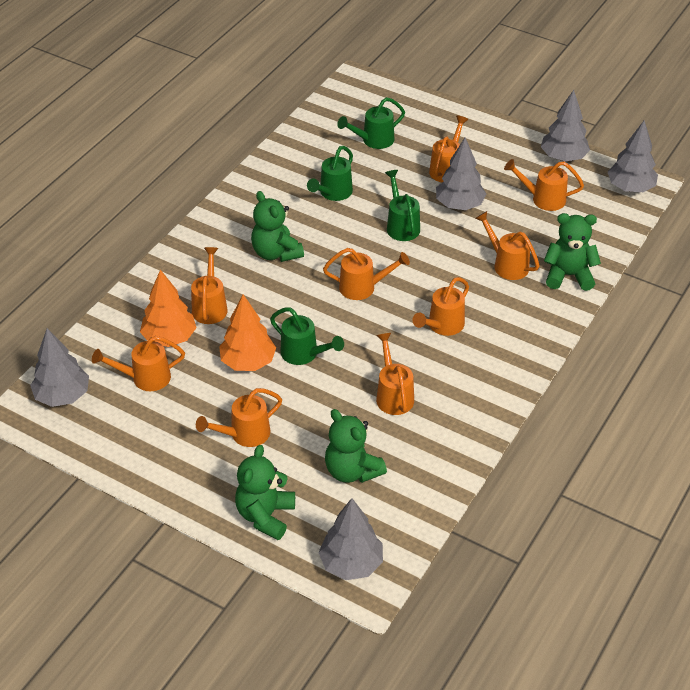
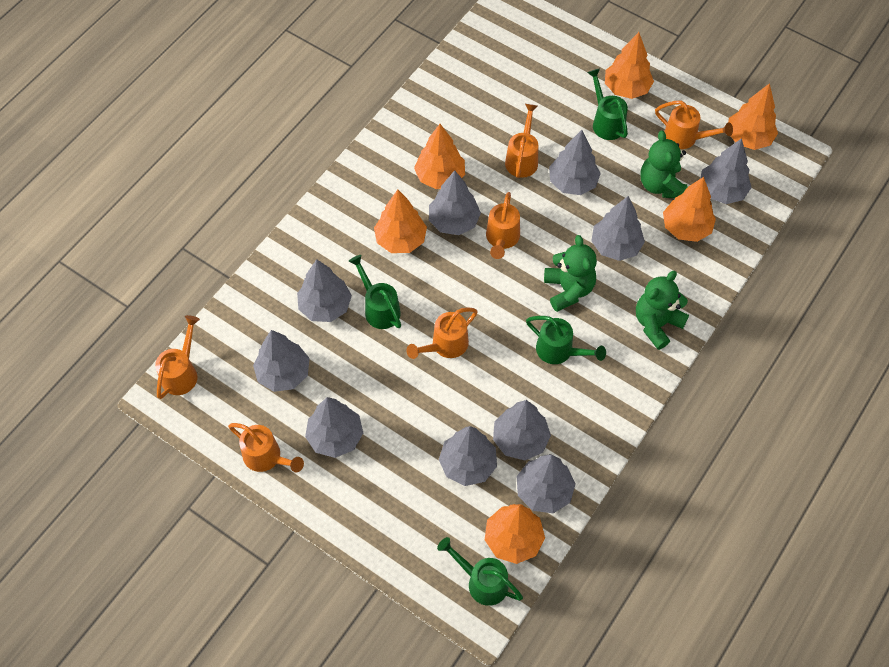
green teddy bear: 4 -> 3
grey tree: 5 -> 10
orange tree: 2 -> 6
orange watering can: 9 -> 6

